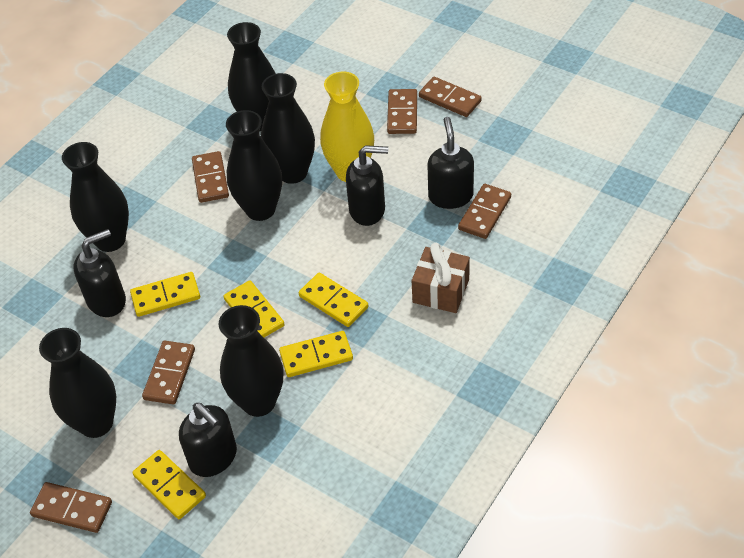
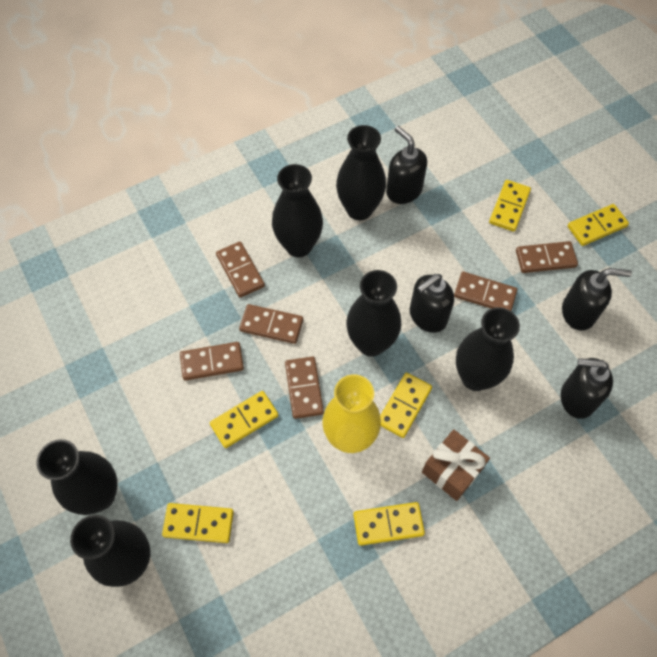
yellow domino: 5 -> 6

